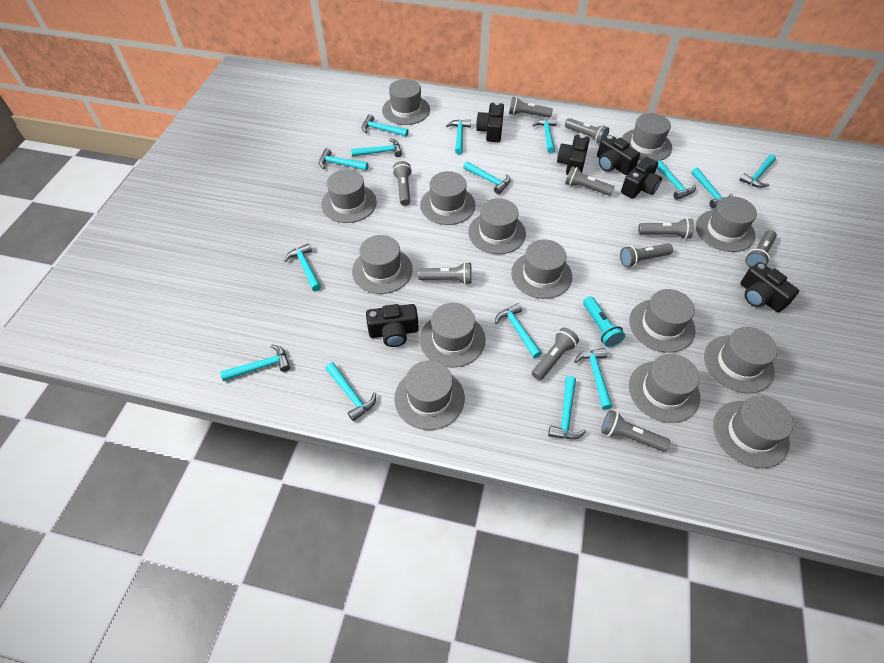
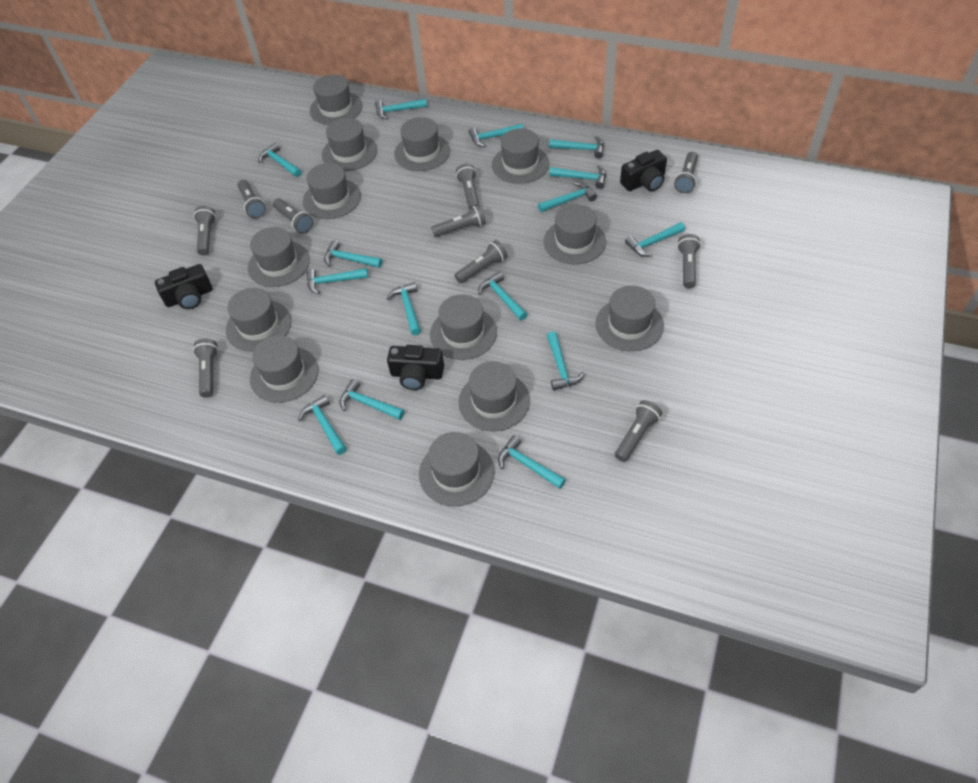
black camera: 6 -> 3
grey hat: 14 -> 13
turquoise flashlight: 1 -> 0

